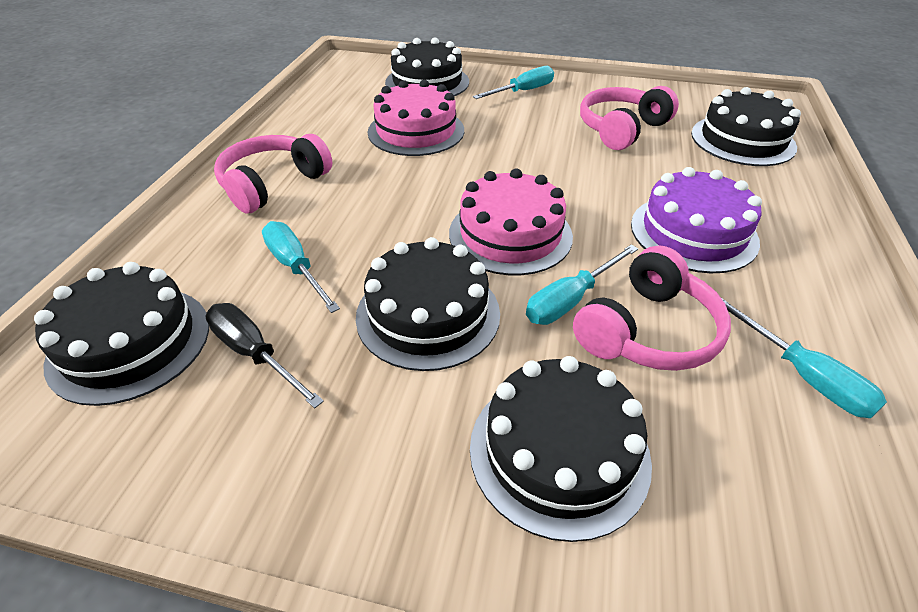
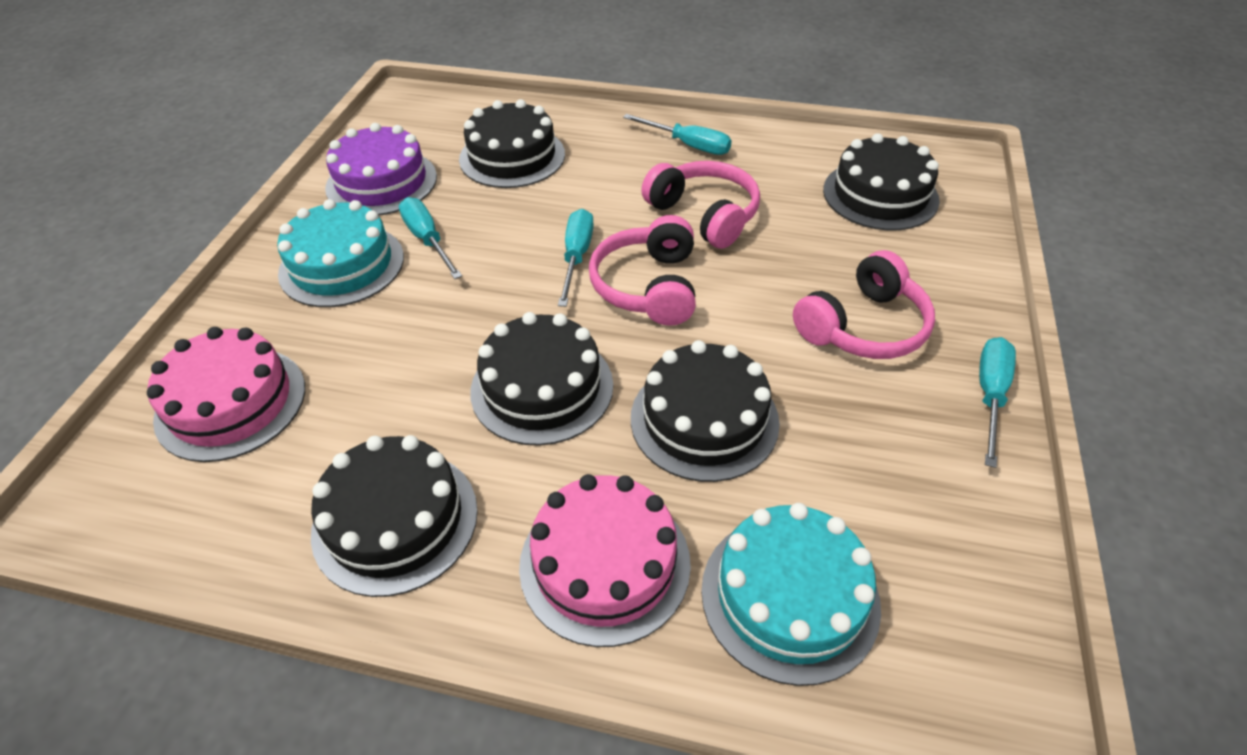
black screwdriver: 1 -> 0
turquoise cake: 0 -> 2

